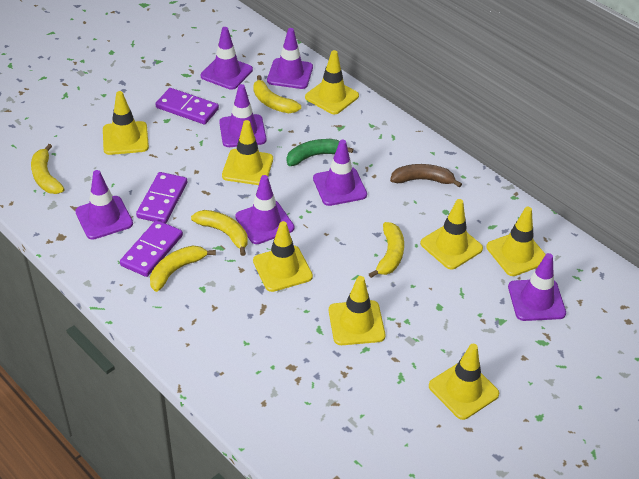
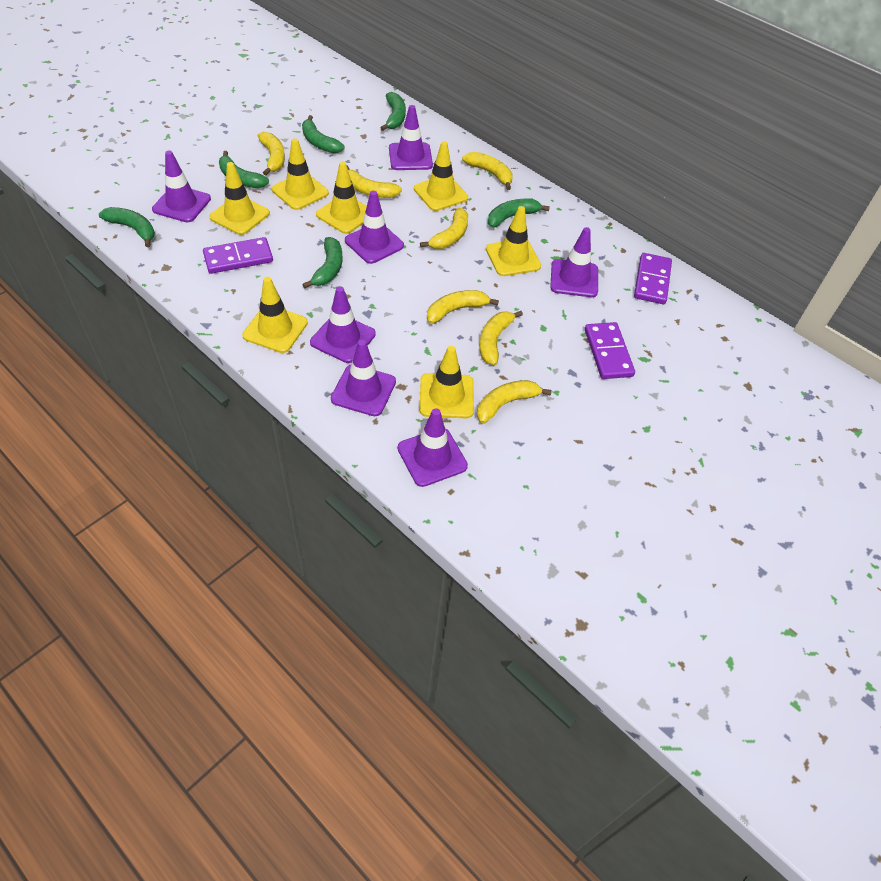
brown banana: 1 -> 0
green banana: 1 -> 6
yellow banana: 5 -> 7
yellow traffic cone: 8 -> 7

